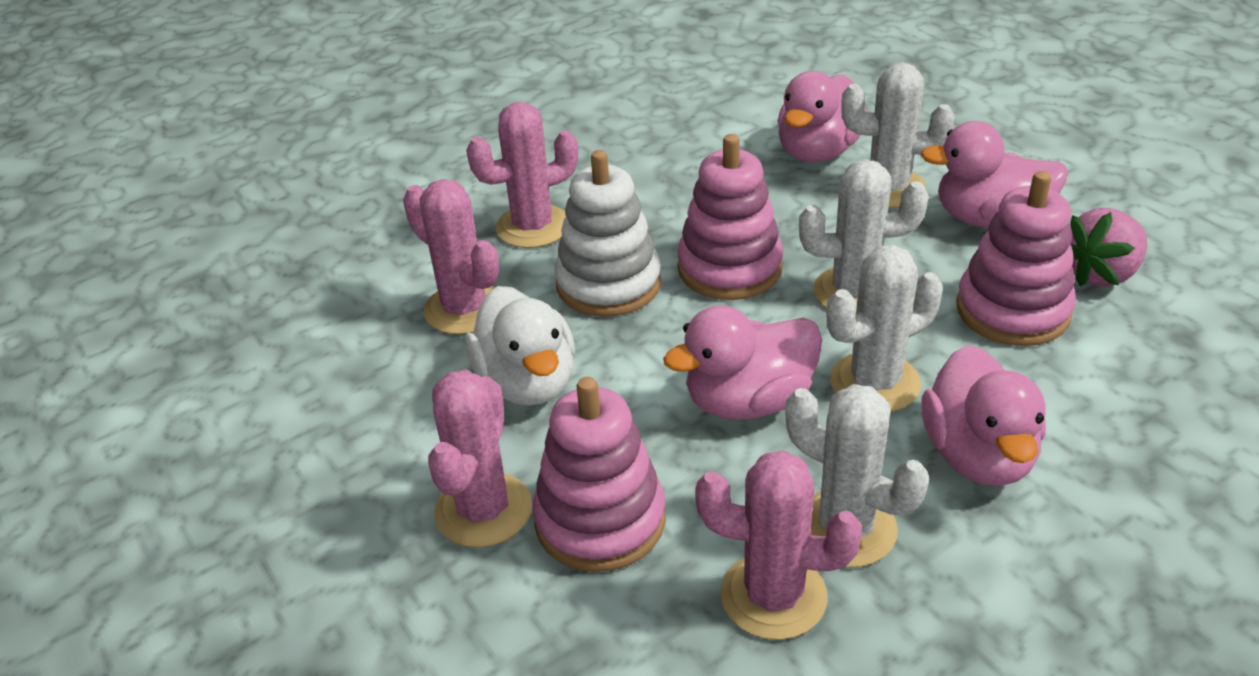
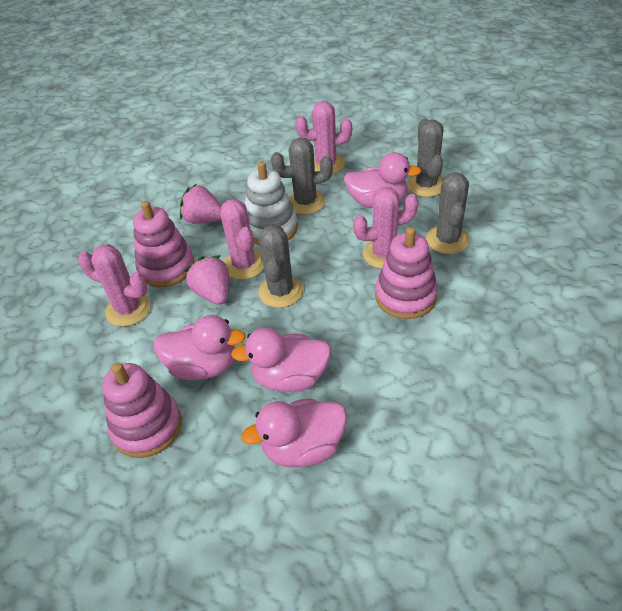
grey cactus: 0 -> 4
pink strawberry: 1 -> 2
white cactus: 4 -> 0
white duck: 1 -> 0

